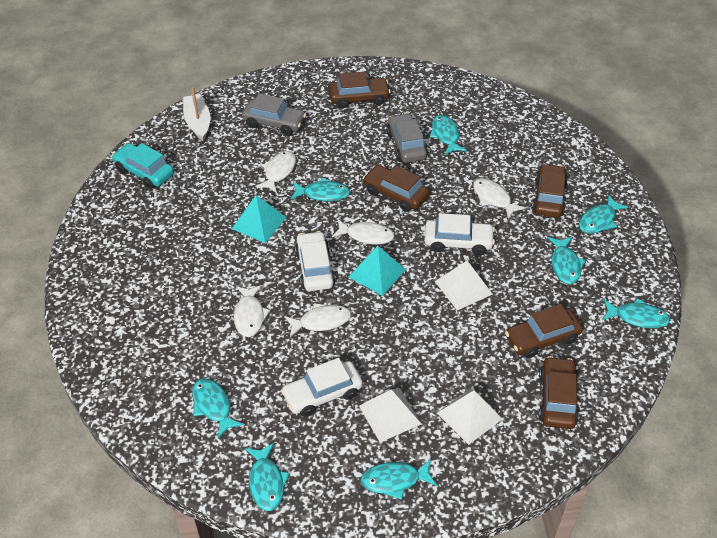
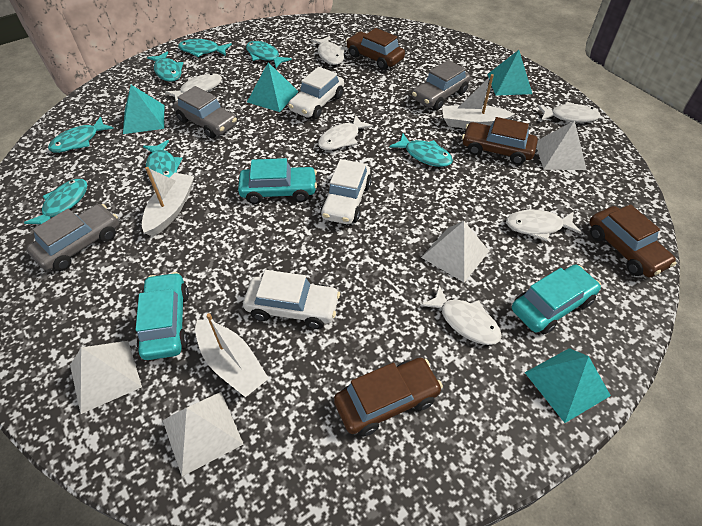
brown car: 5 -> 4
grey car: 2 -> 3
turquoise car: 1 -> 3
turquoise fish: 8 -> 7
turquoise pyramid: 2 -> 4
white boat: 1 -> 3
white fish: 5 -> 6
white pyramid: 3 -> 4

